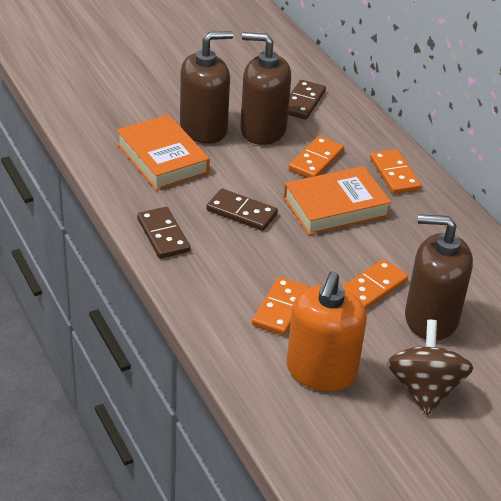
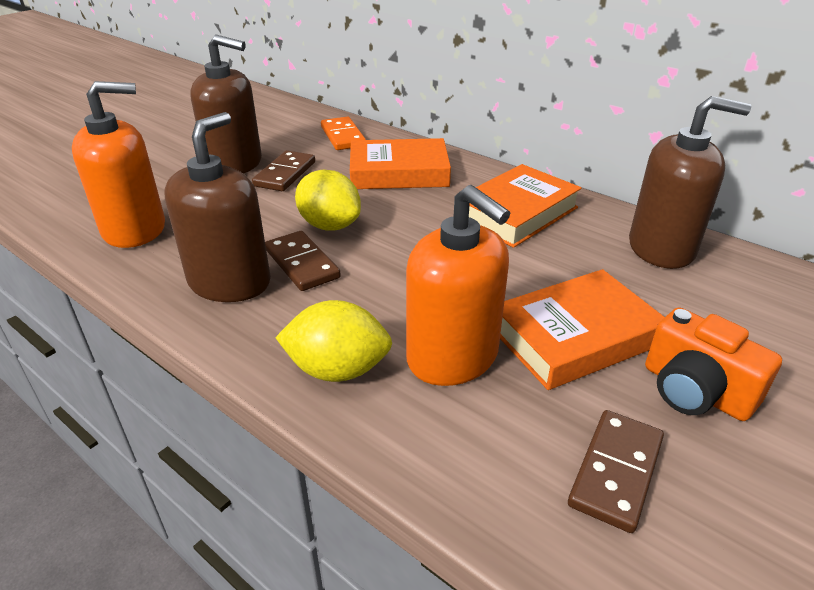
brown spinning top: 1 -> 0
orange book: 2 -> 3
orange camera: 0 -> 1
orange domino: 4 -> 1
orange soap dispenser: 1 -> 2
yellow lemon: 0 -> 2

